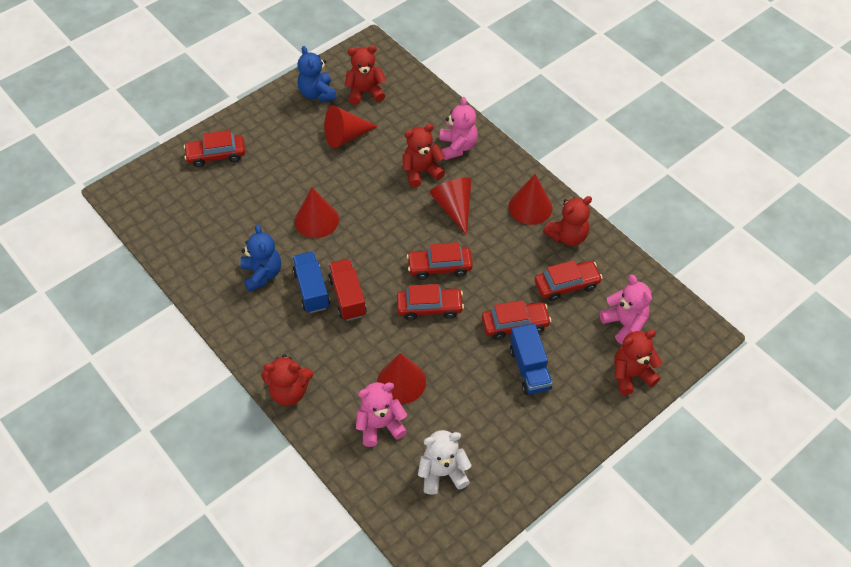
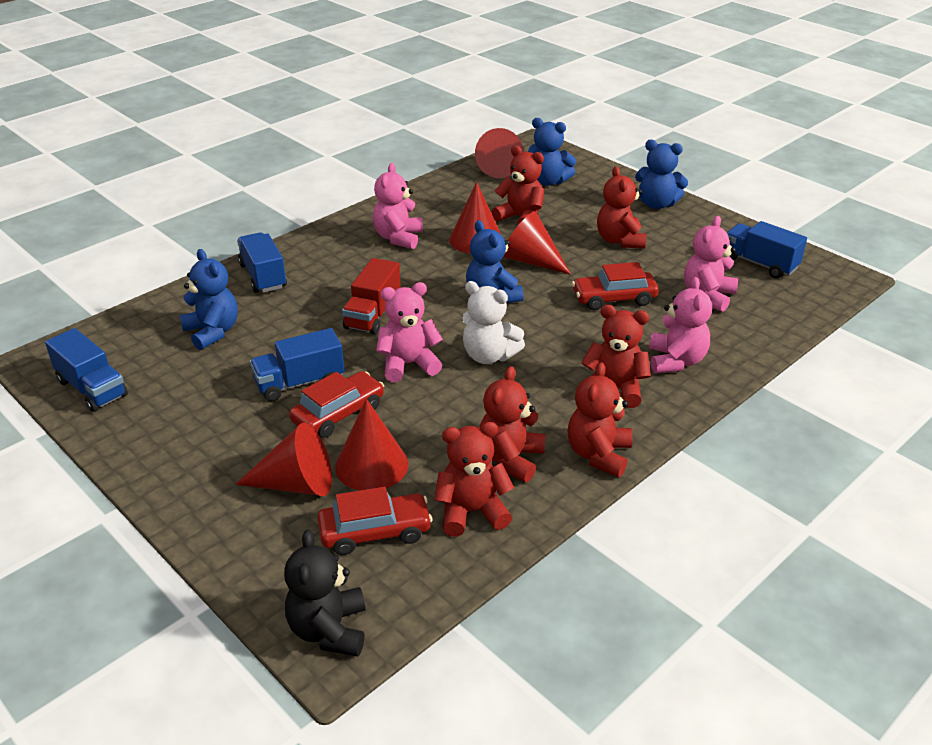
black teddy bear: 0 -> 1
blue teddy bear: 2 -> 4
blue truck: 2 -> 4
pink teddy bear: 3 -> 4
red car: 5 -> 3
red teddy bear: 5 -> 6

